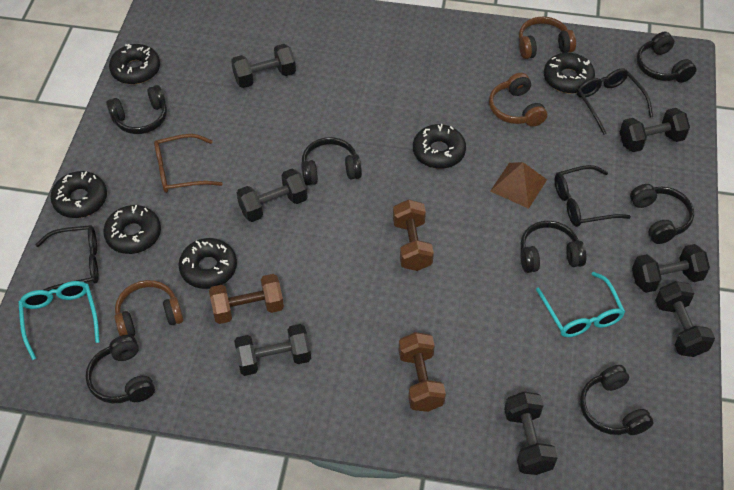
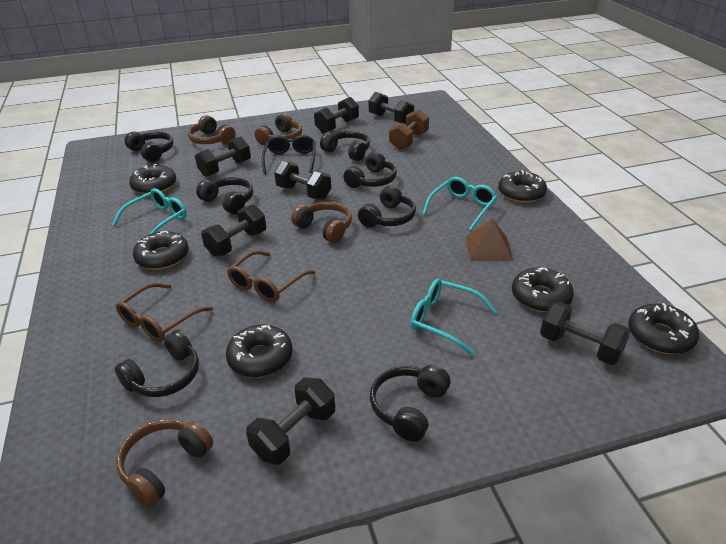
black glasses: 3 -> 1
brown dumbbell: 3 -> 1
brown glasses: 1 -> 2
brown headphones: 3 -> 4
turquoise glasses: 2 -> 3

